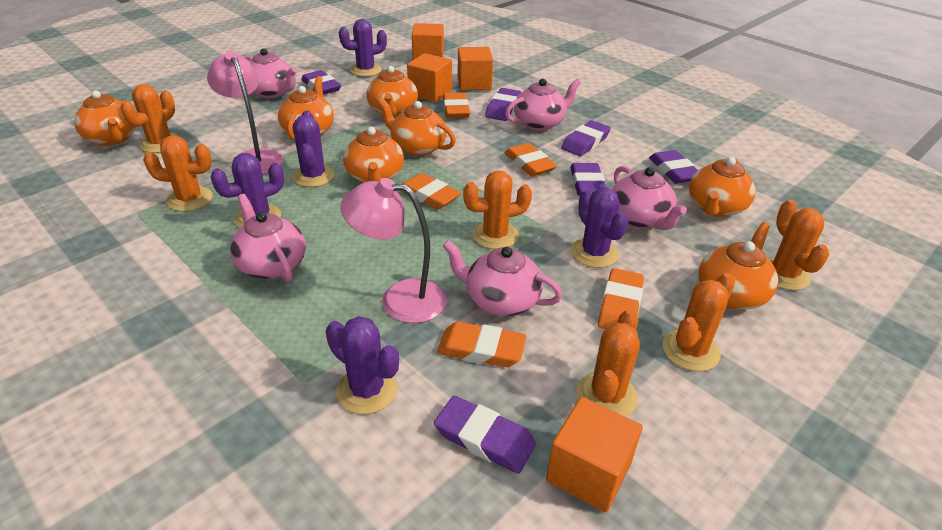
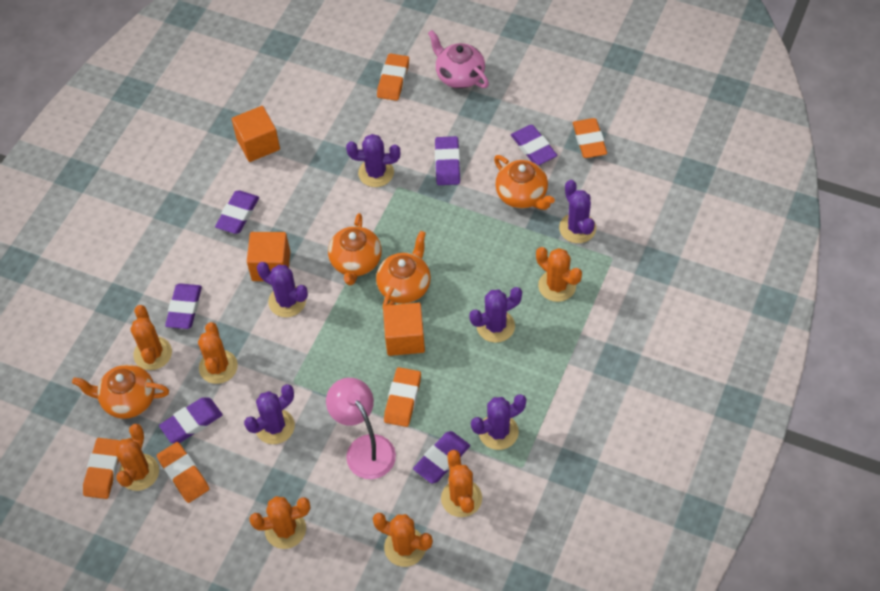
orange cactus: 6 -> 7
orange cube: 4 -> 3
orange teapot: 7 -> 4
pink lamp: 2 -> 1
pink teapot: 5 -> 1
purple cactus: 5 -> 6

